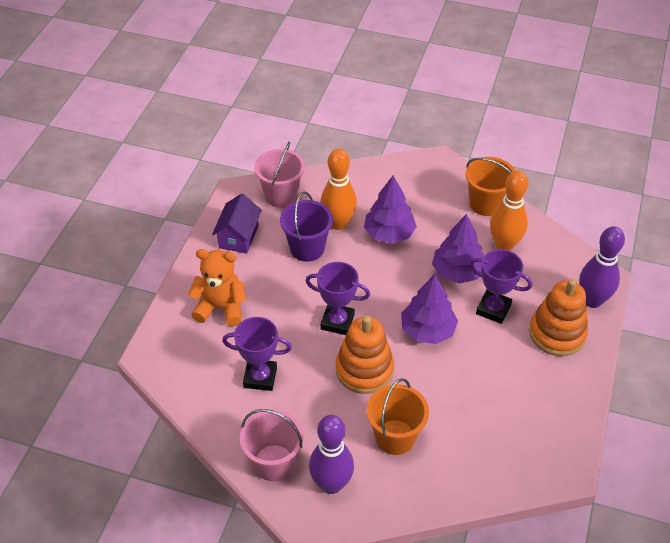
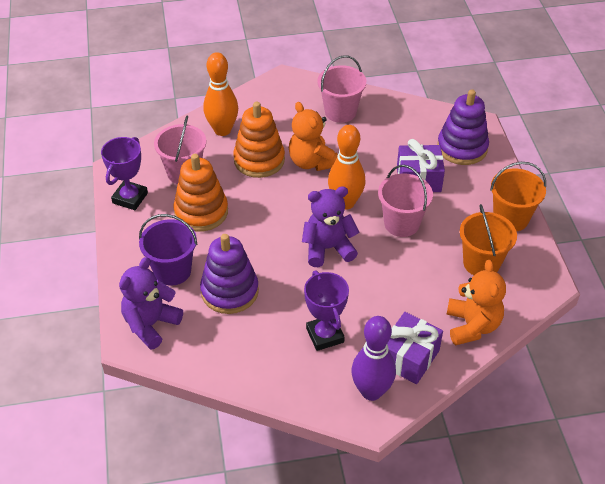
orange teddy bear: 1 -> 2
pink bucket: 2 -> 3
purple bowling pin: 2 -> 1
purple gift: 0 -> 2
purple house: 1 -> 0
purple stacking toy: 0 -> 2
purple teddy bear: 0 -> 2
purple tree: 3 -> 0
purple trophy: 3 -> 2

